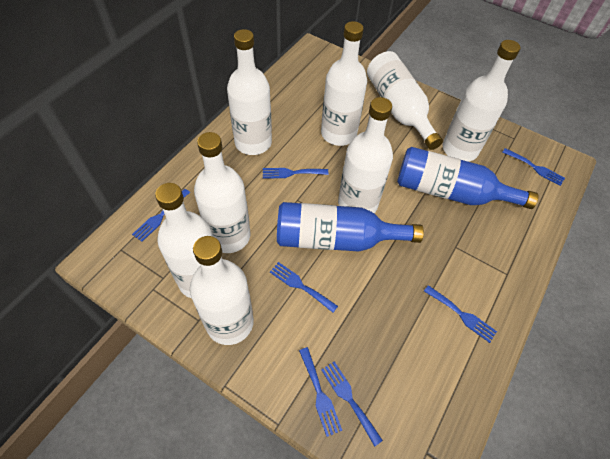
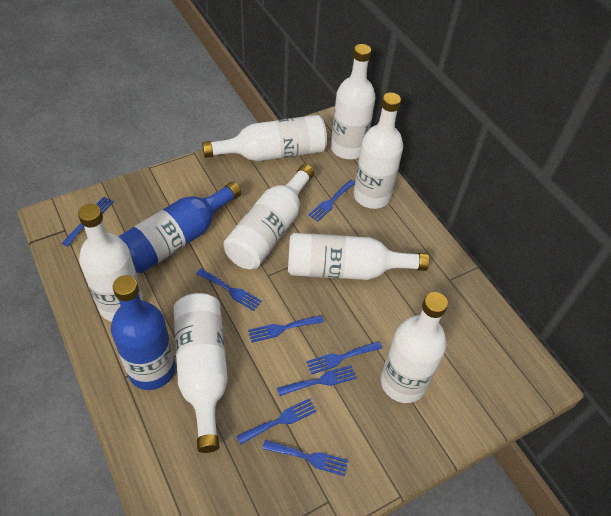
blue fork: 7 -> 8

